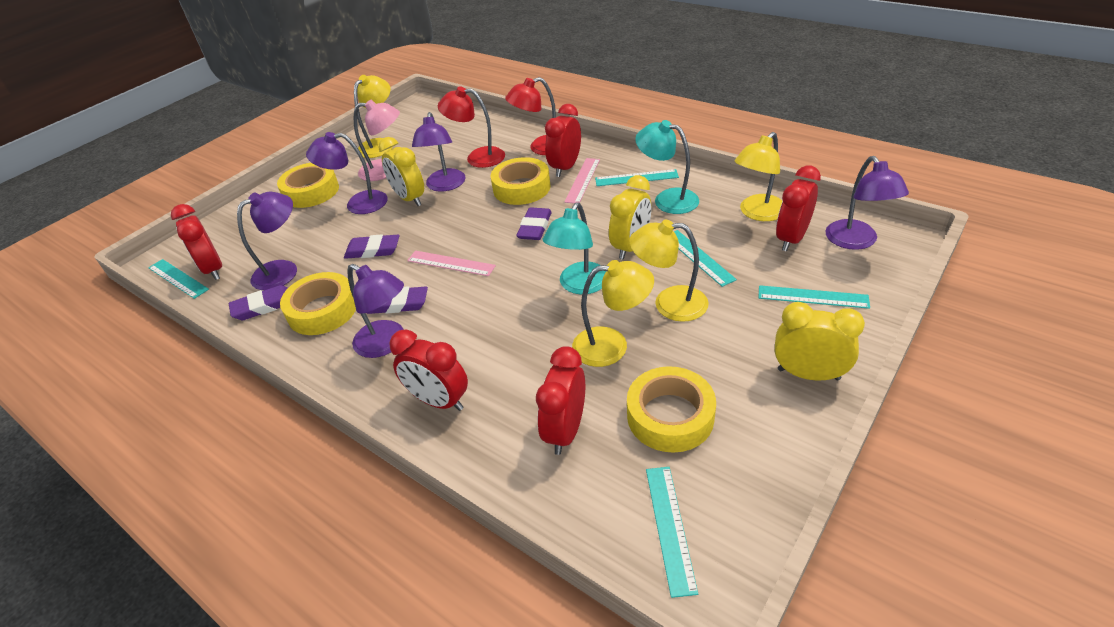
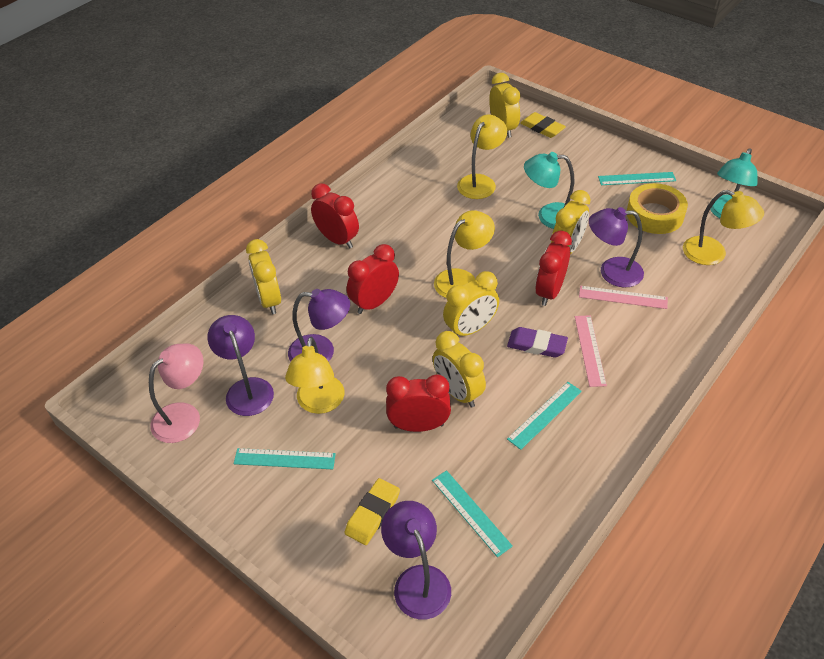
purple eraser: 4 -> 1
purple lamp: 5 -> 4
red clock: 5 -> 4
red lamp: 2 -> 0
turquoise ruler: 5 -> 4
yellow clock: 3 -> 5
yellow eraser: 0 -> 2
yellow tape: 4 -> 1

